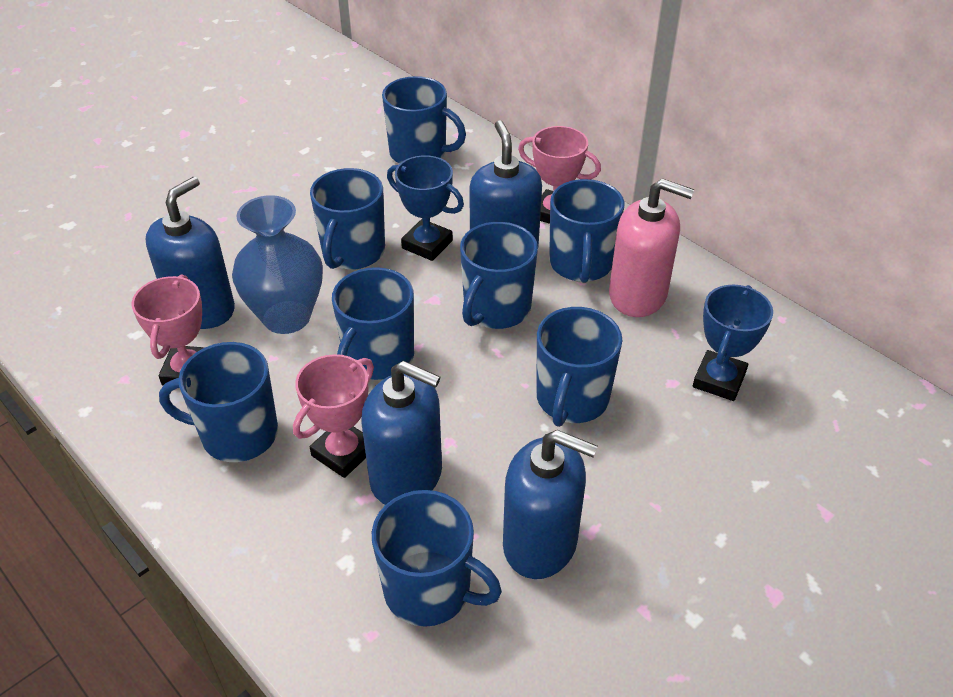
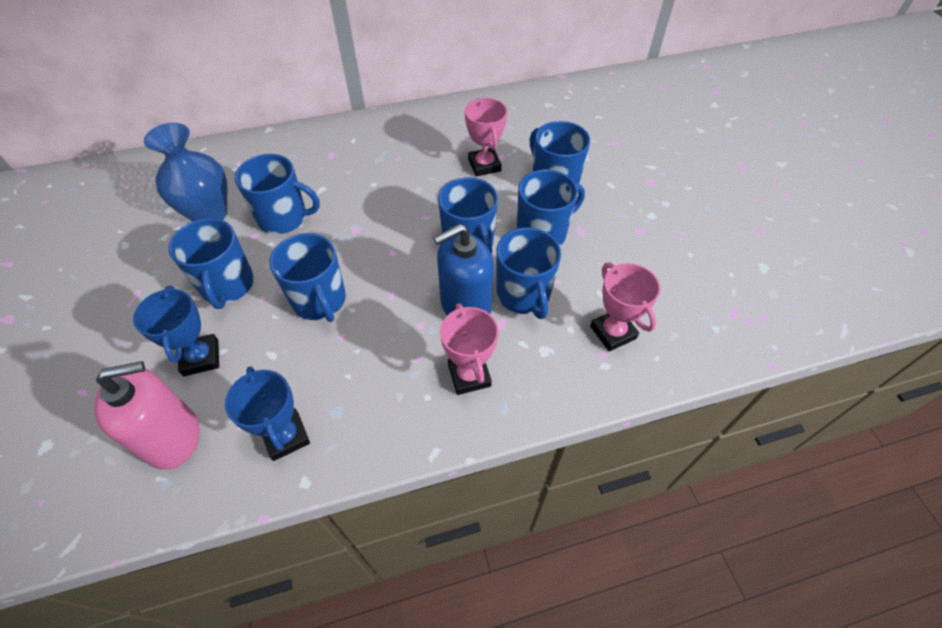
blue mug: 8 -> 7
blue soap dispenser: 4 -> 1

